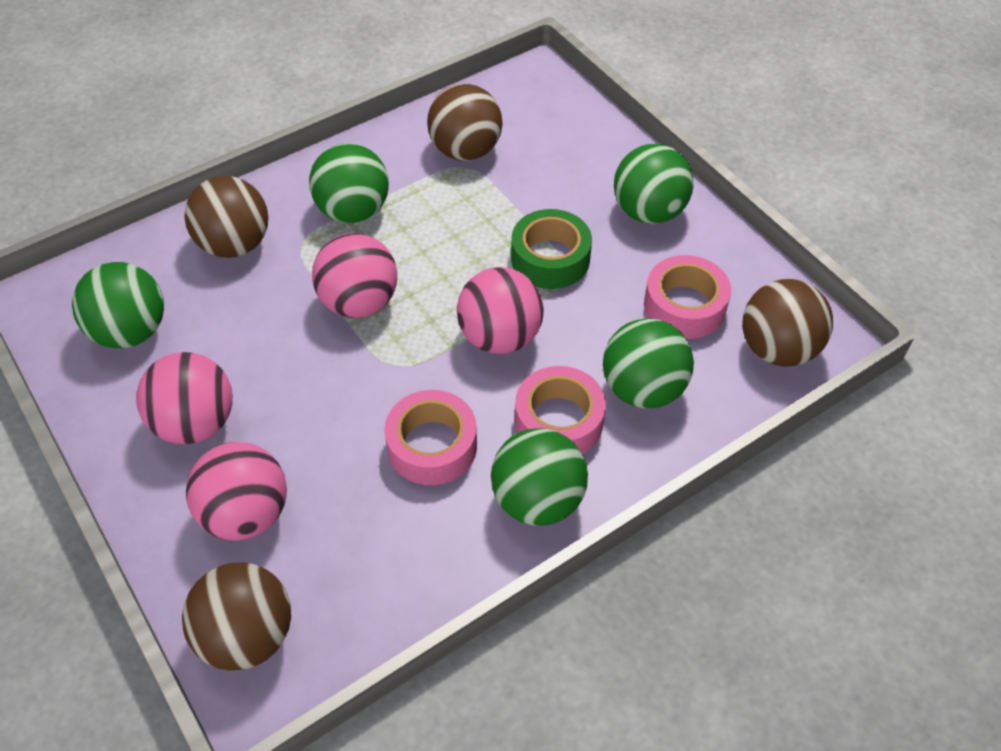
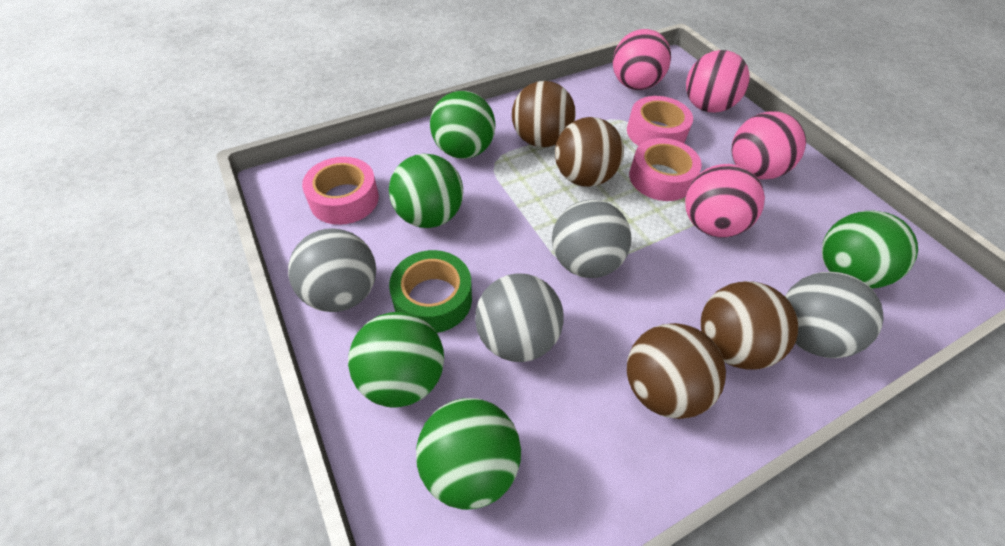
grey ball: 0 -> 4

